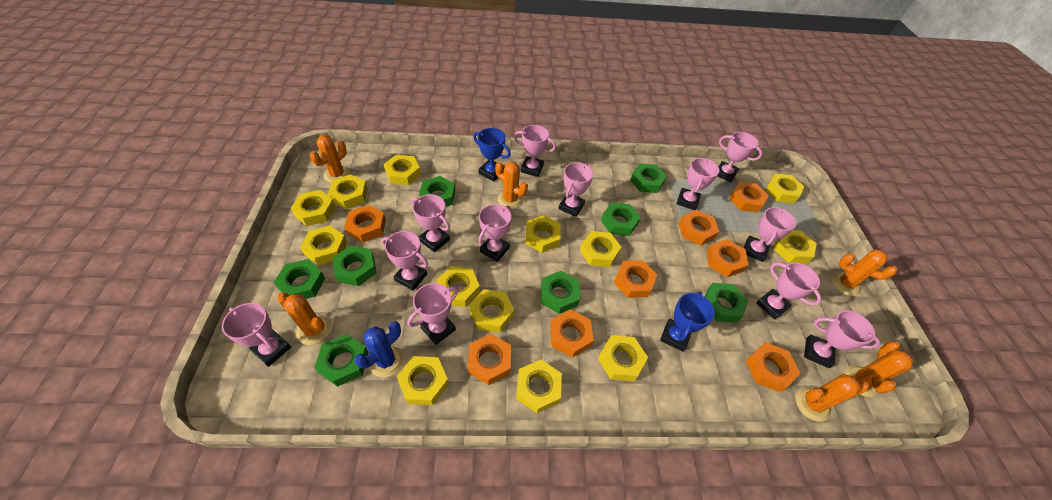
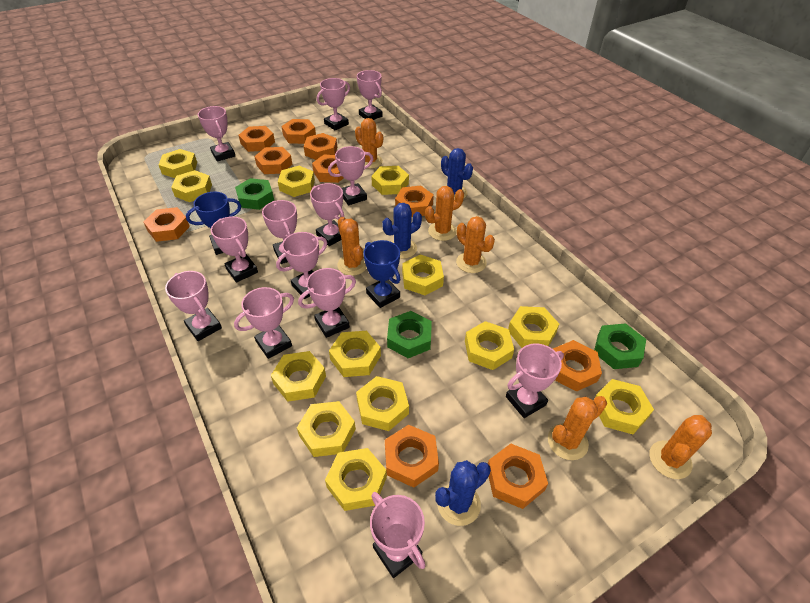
blue cactus: 1 -> 3
green nut: 8 -> 3
orange nut: 8 -> 10
pink trophy: 12 -> 13

